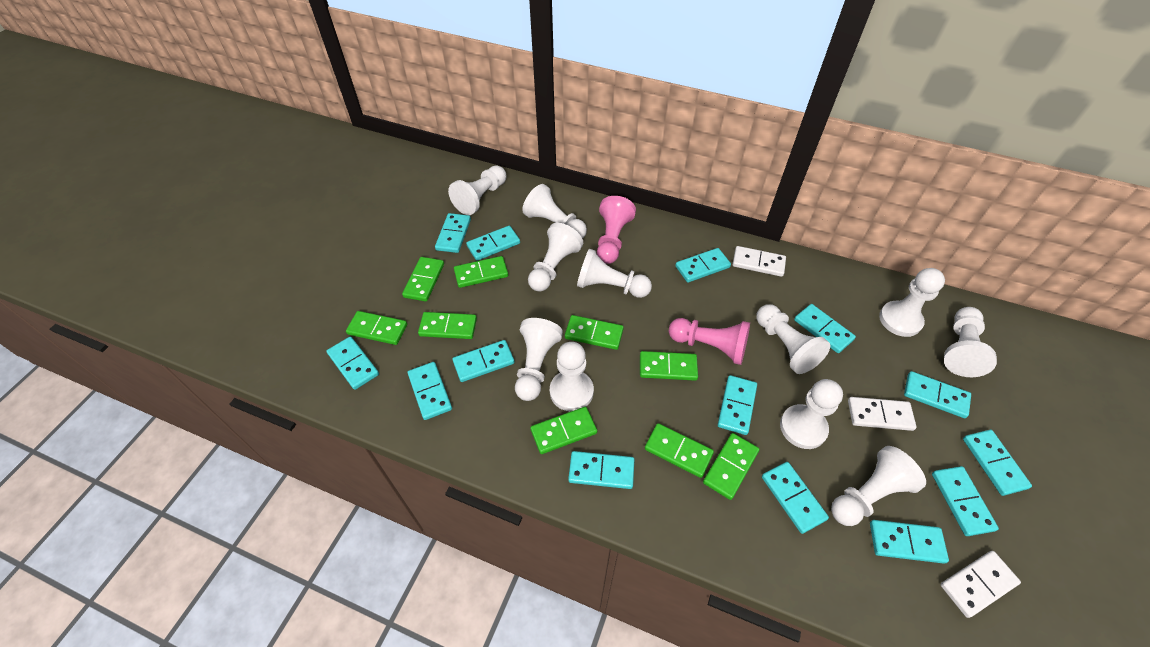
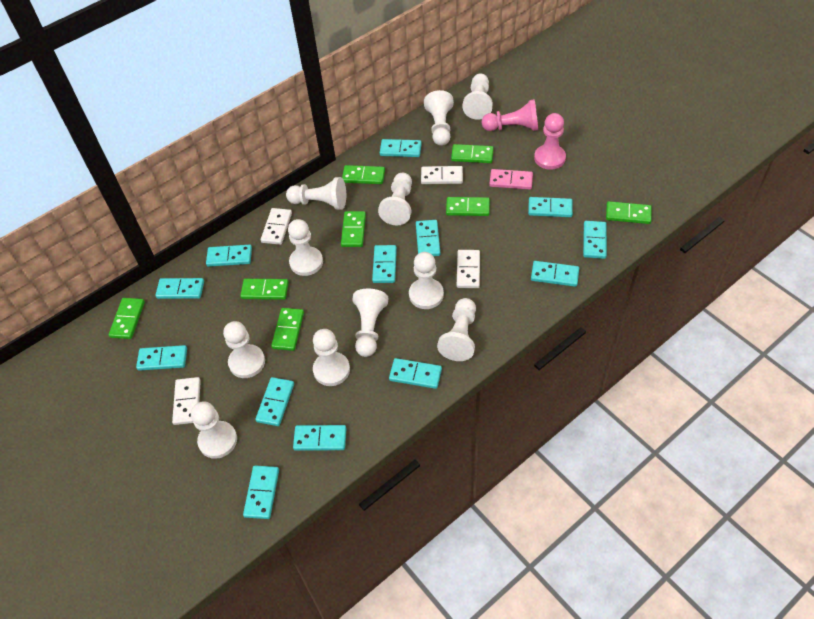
green domino: 9 -> 8
pink domino: 0 -> 1
turquoise domino: 14 -> 13
white domino: 3 -> 4

